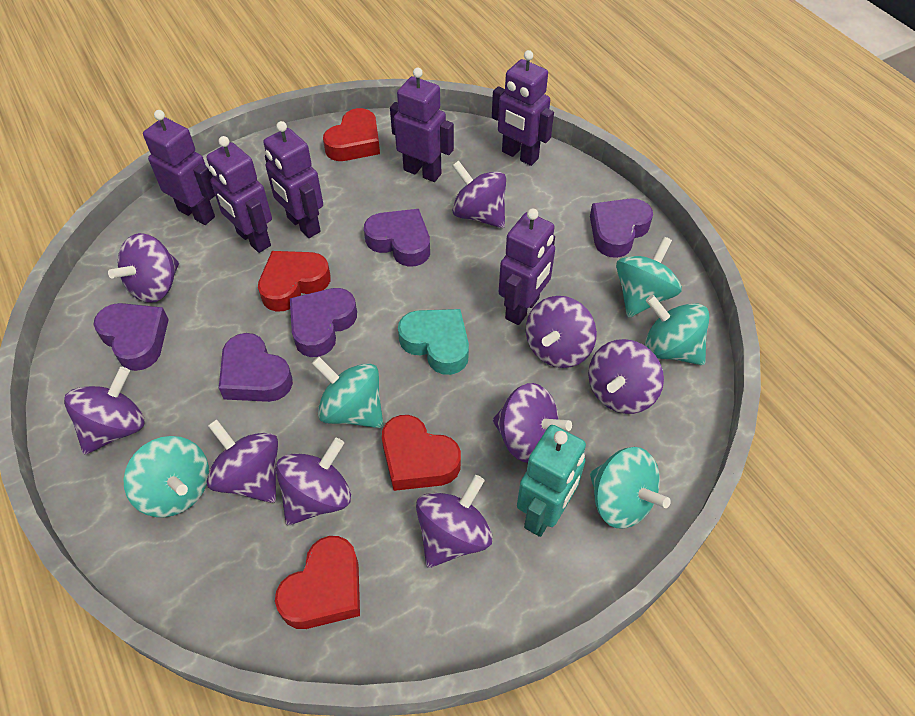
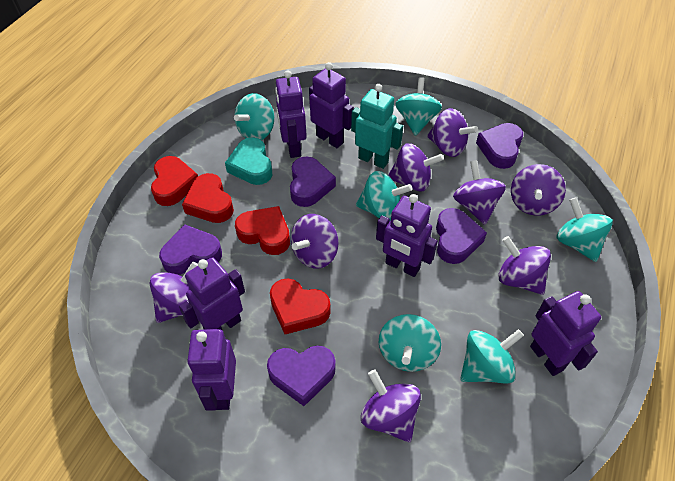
purple spinning top: 9 -> 8
turquoise spinning top: 5 -> 6

